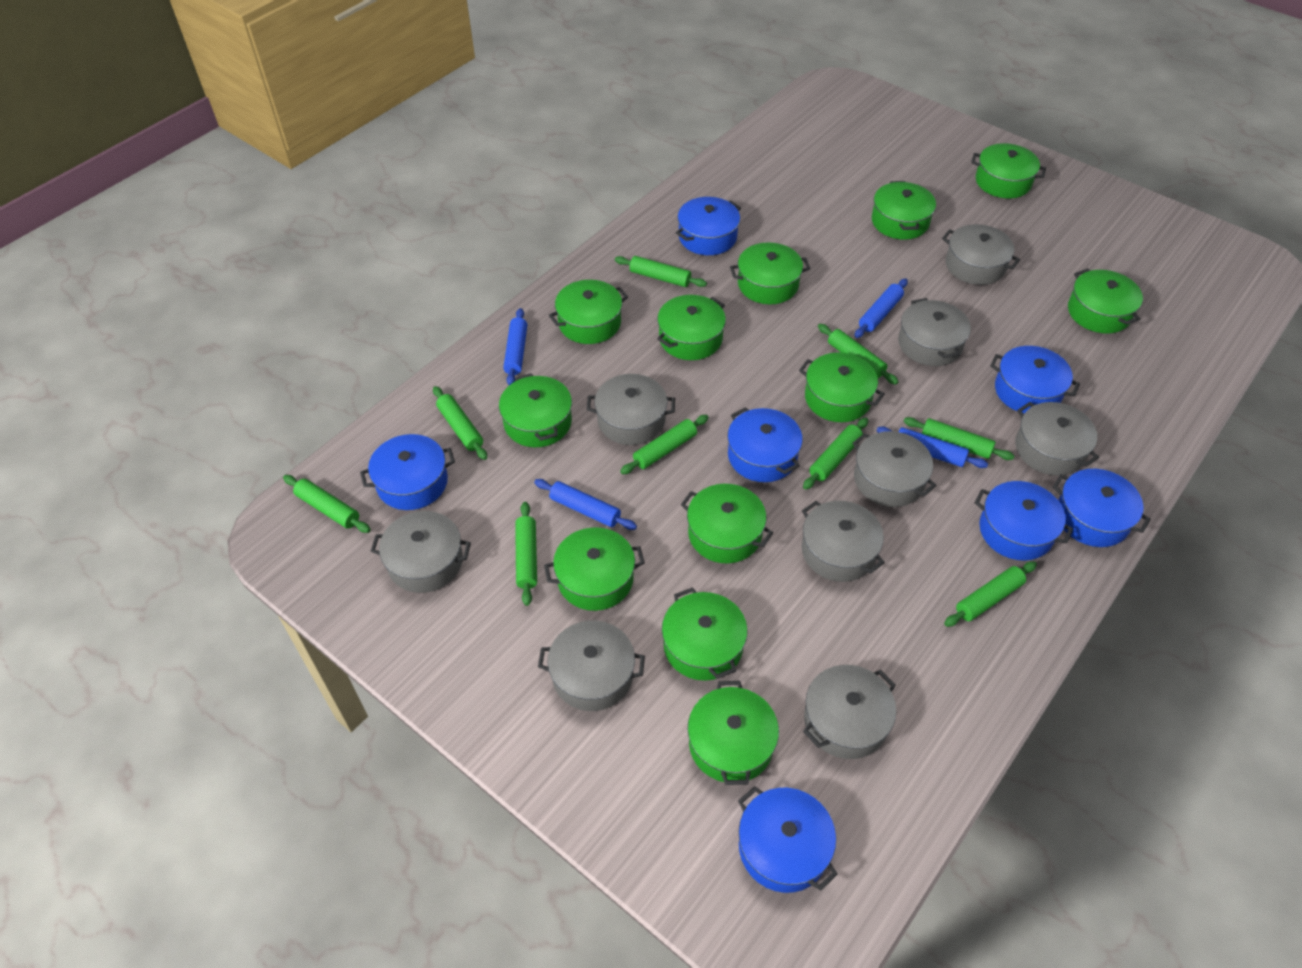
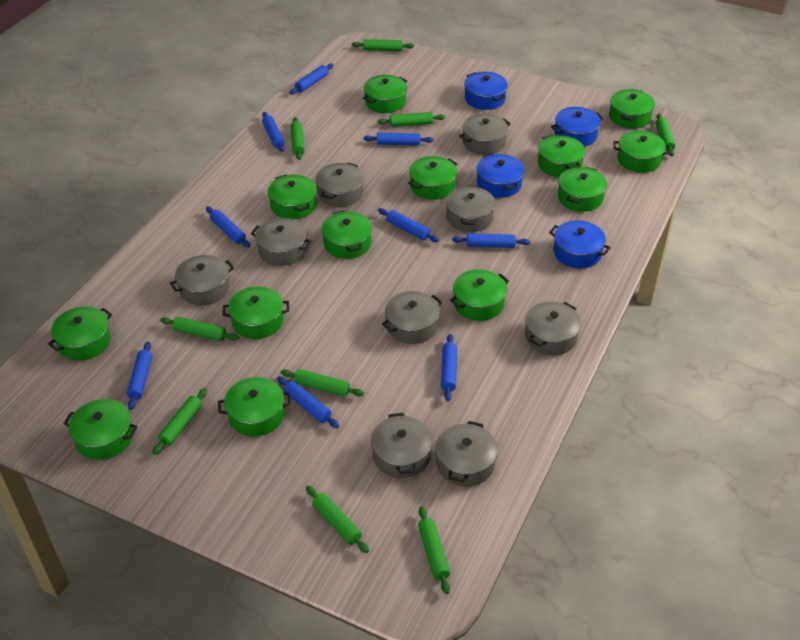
blue pot: 7 -> 4
blue rolling pin: 4 -> 9
green pot: 12 -> 13

